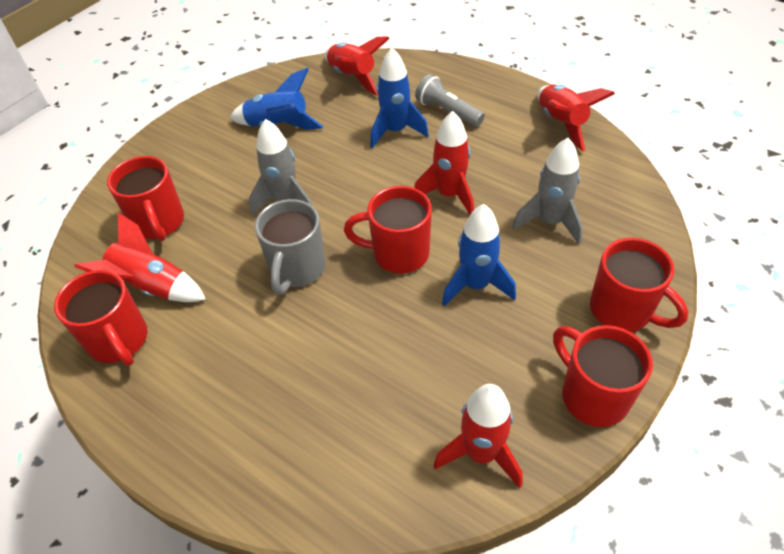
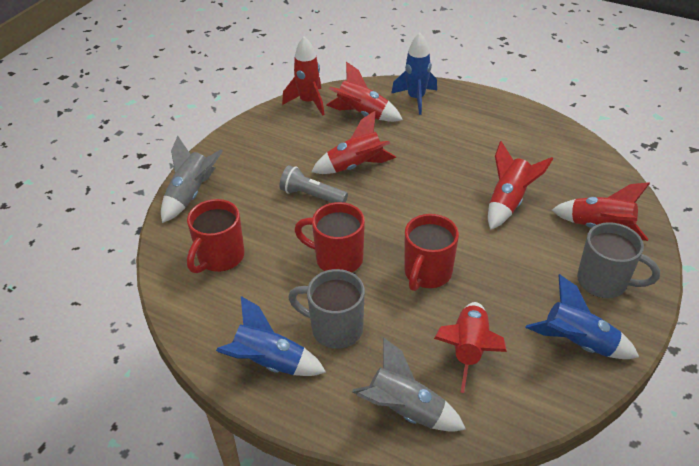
grey mug: 1 -> 2
red mug: 5 -> 3
red rocket: 5 -> 6

